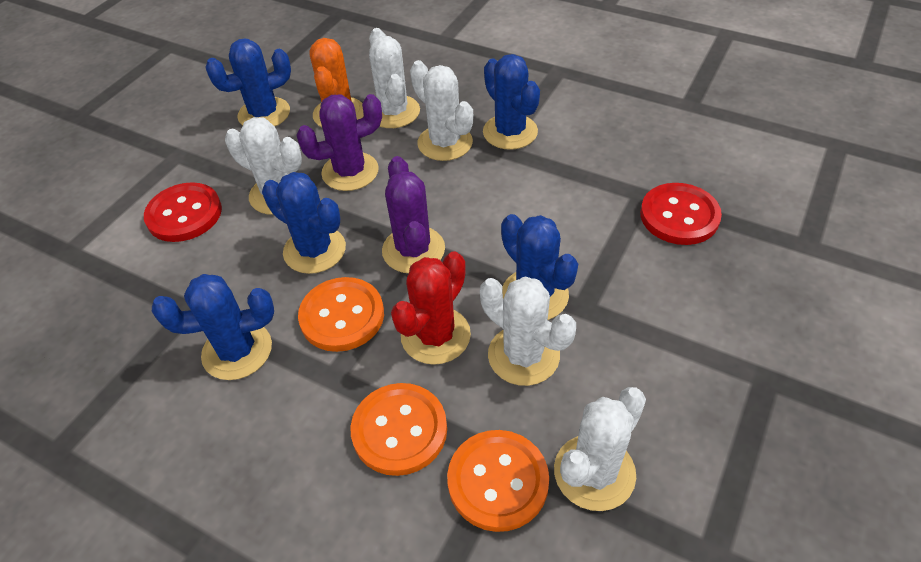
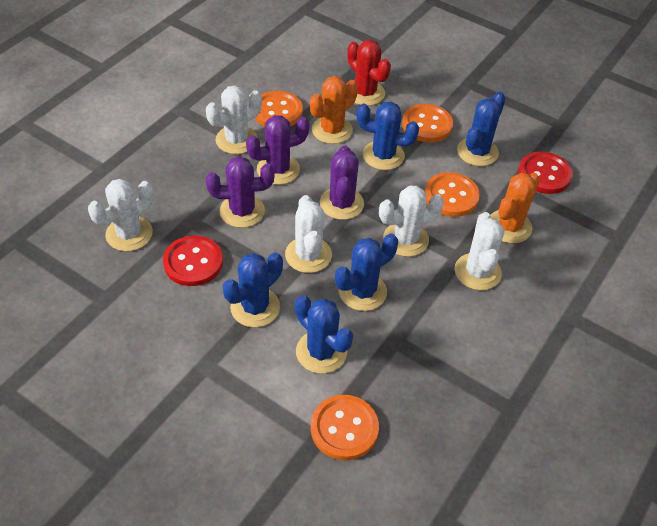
orange button: 3 -> 4
orange cactus: 1 -> 2
purple cactus: 2 -> 3

